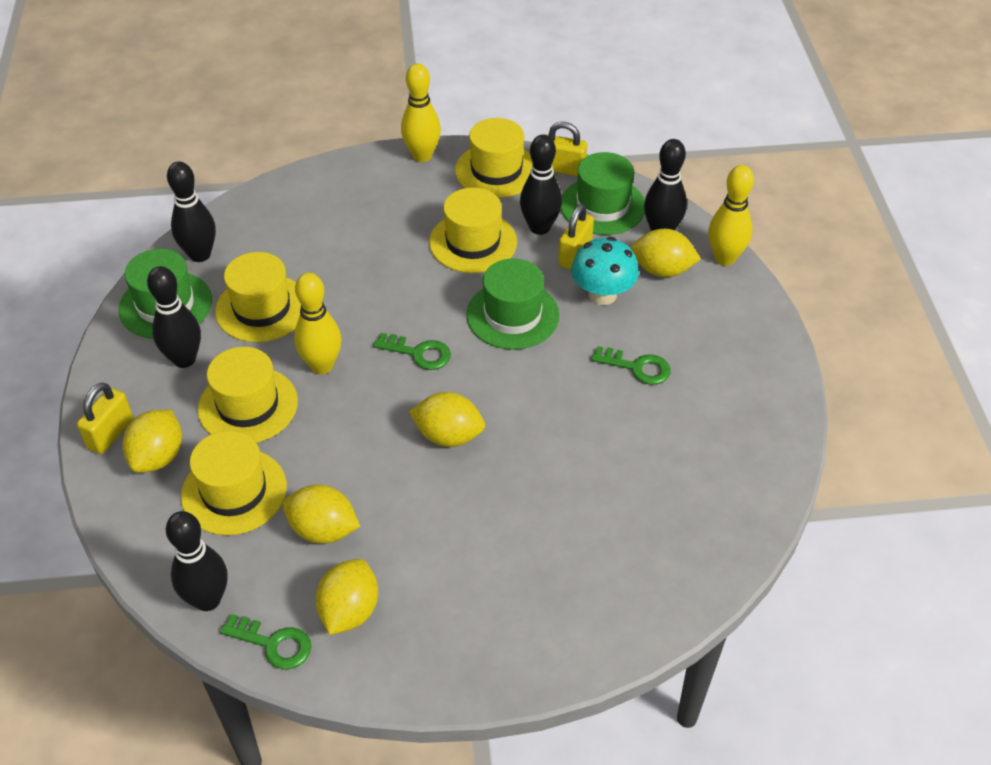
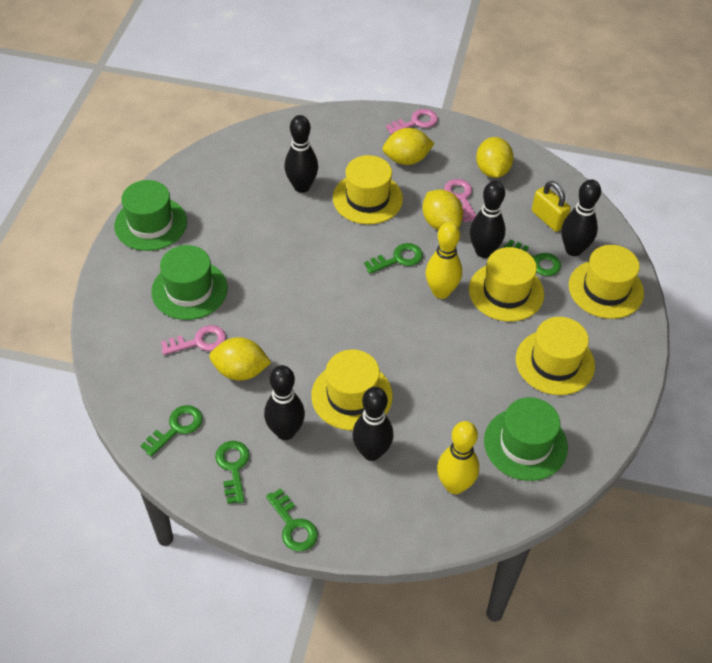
green key: 3 -> 5
pink key: 0 -> 3
turquoise mushroom: 1 -> 0
yellow bowling pin: 3 -> 2
yellow lemon: 5 -> 4
yellow padlock: 3 -> 1

